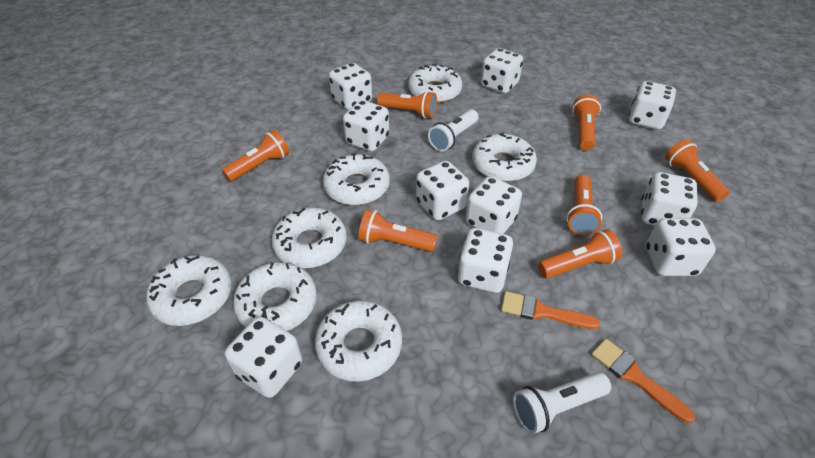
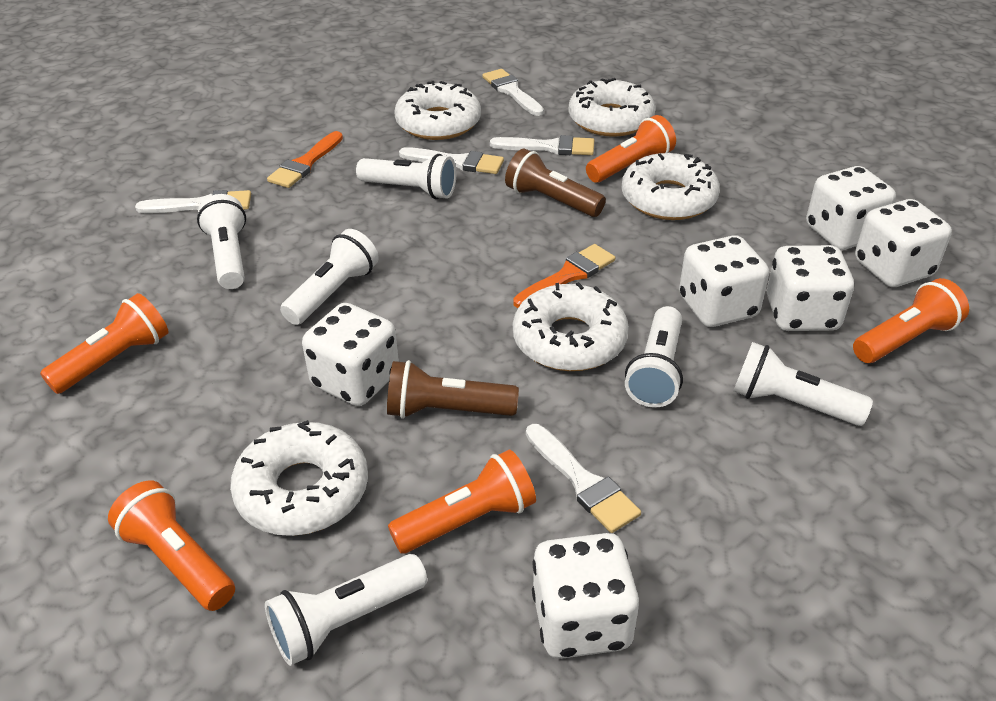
brown flashlight: 0 -> 2
orange flashlight: 7 -> 5
white brush: 0 -> 5
white dice: 10 -> 6
white donut: 7 -> 5
white flashlight: 2 -> 6

